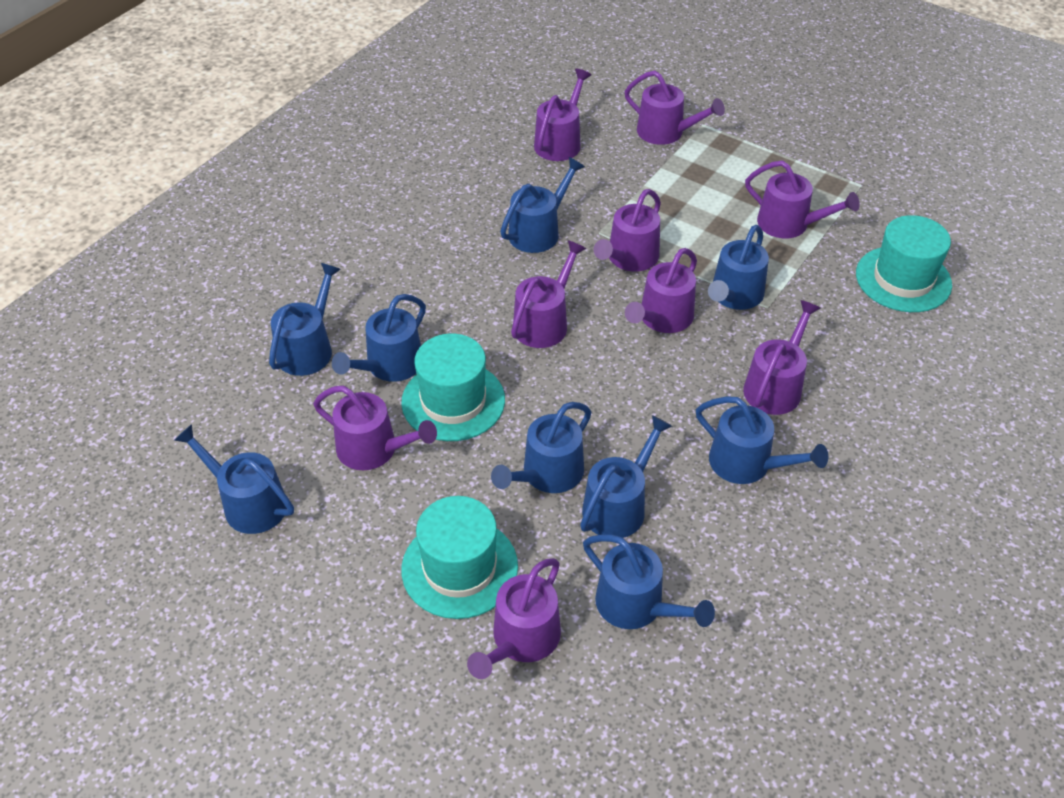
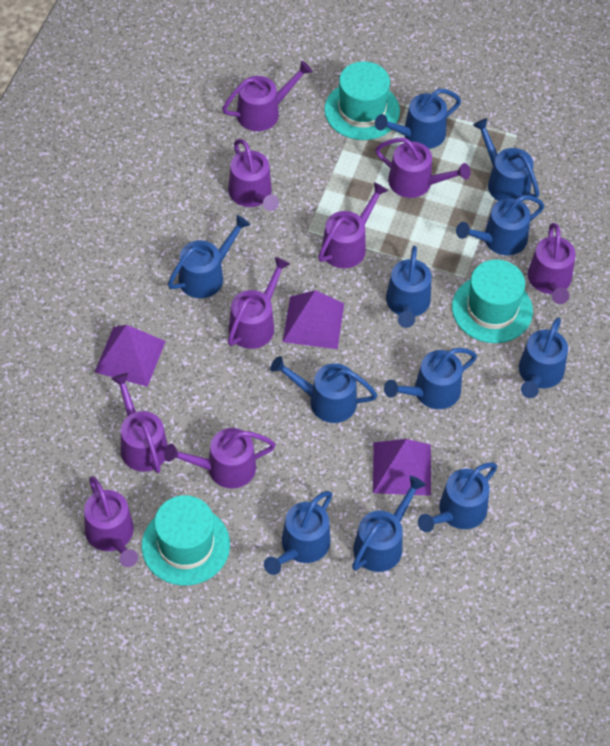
blue watering can: 9 -> 11
purple pyramid: 0 -> 3

